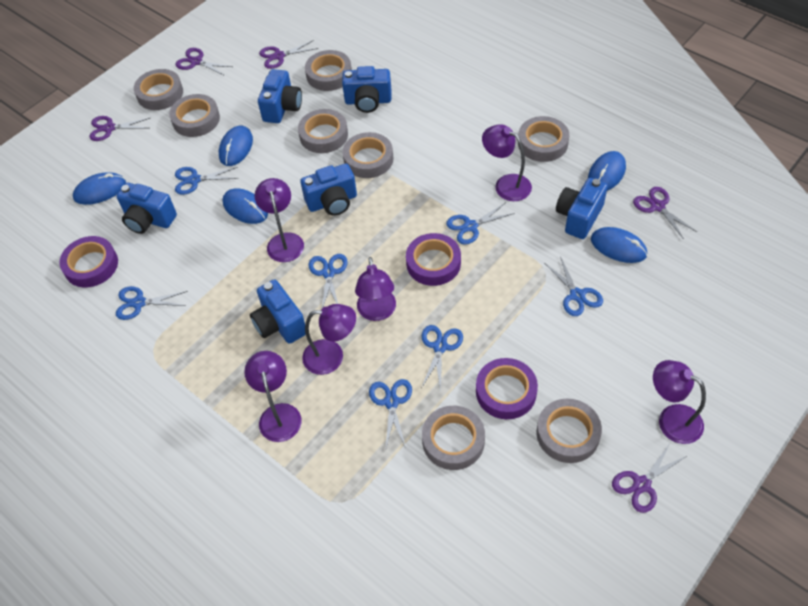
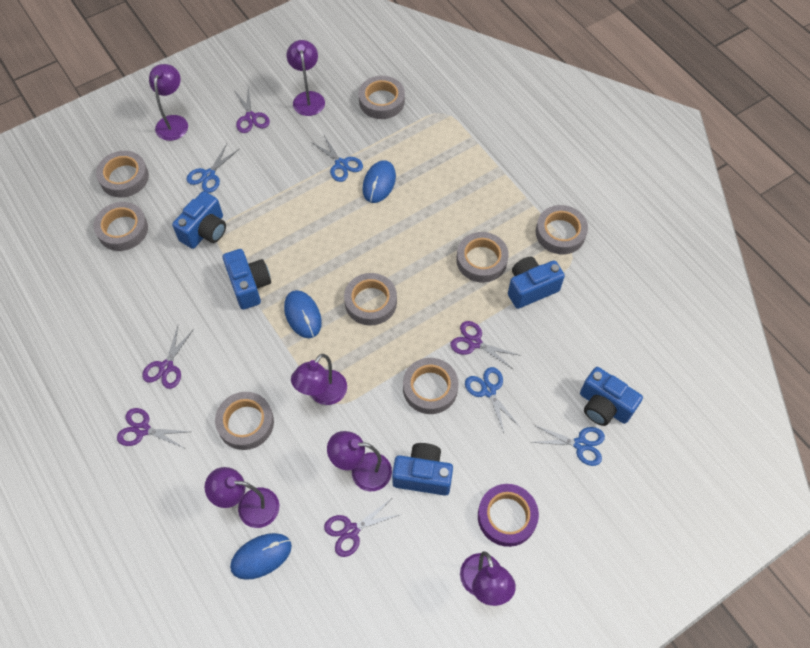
blue camera: 6 -> 5
blue mouse: 5 -> 3
blue scissors: 7 -> 4
purple tape: 3 -> 1

